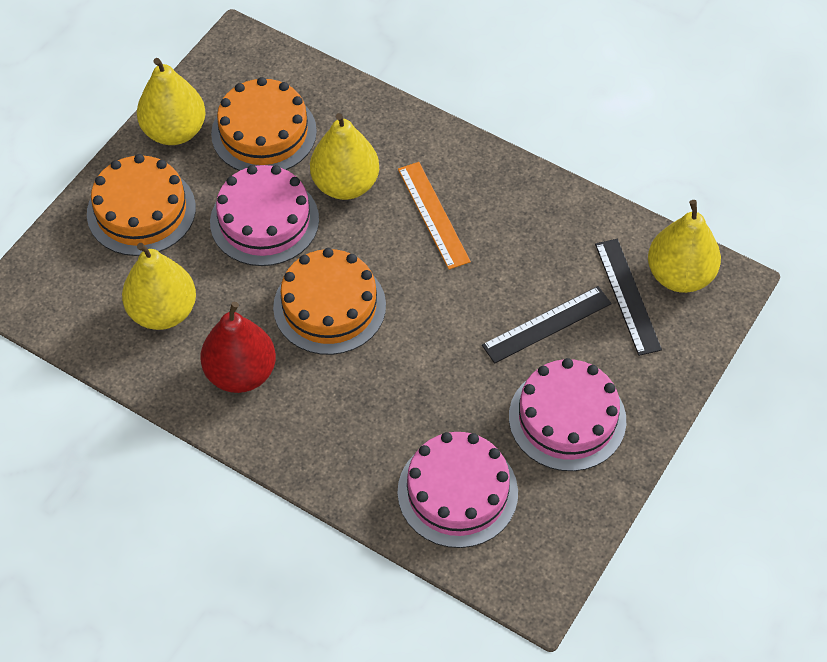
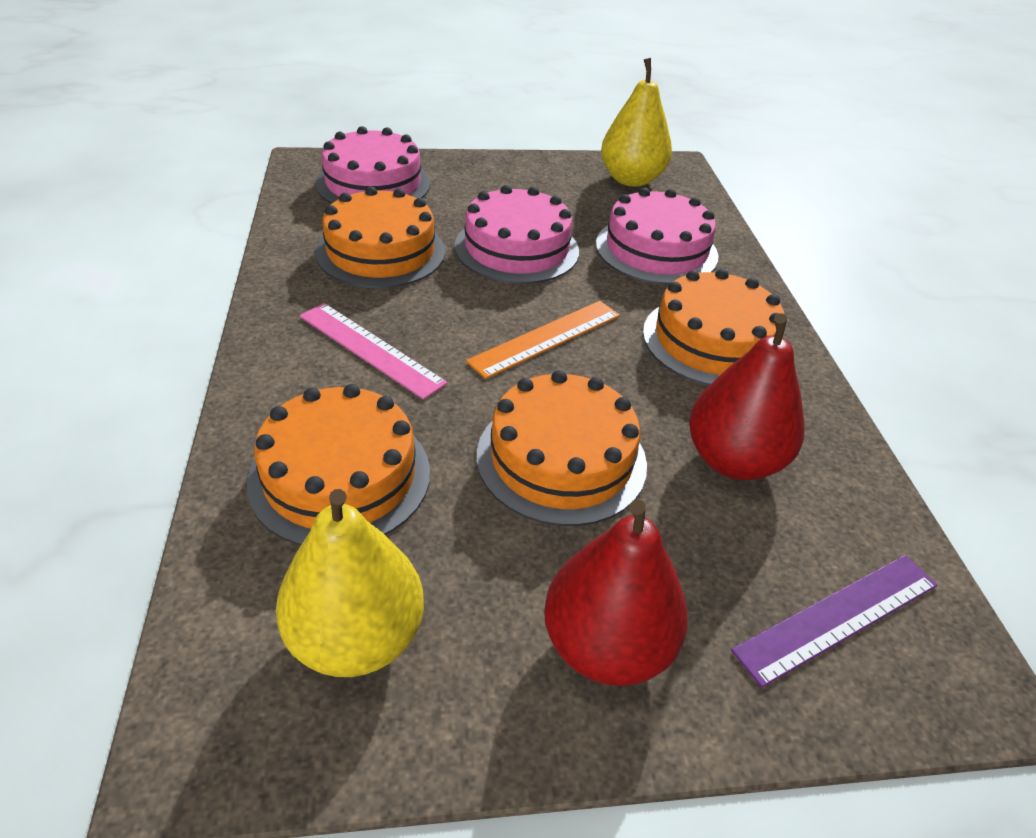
black ruler: 2 -> 0
orange cake: 3 -> 4
pink ruler: 0 -> 1
purple ruler: 0 -> 1
red pear: 1 -> 2
yellow pear: 4 -> 2

